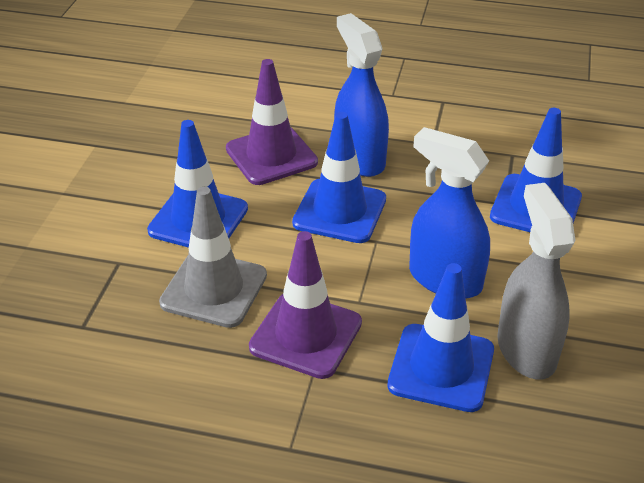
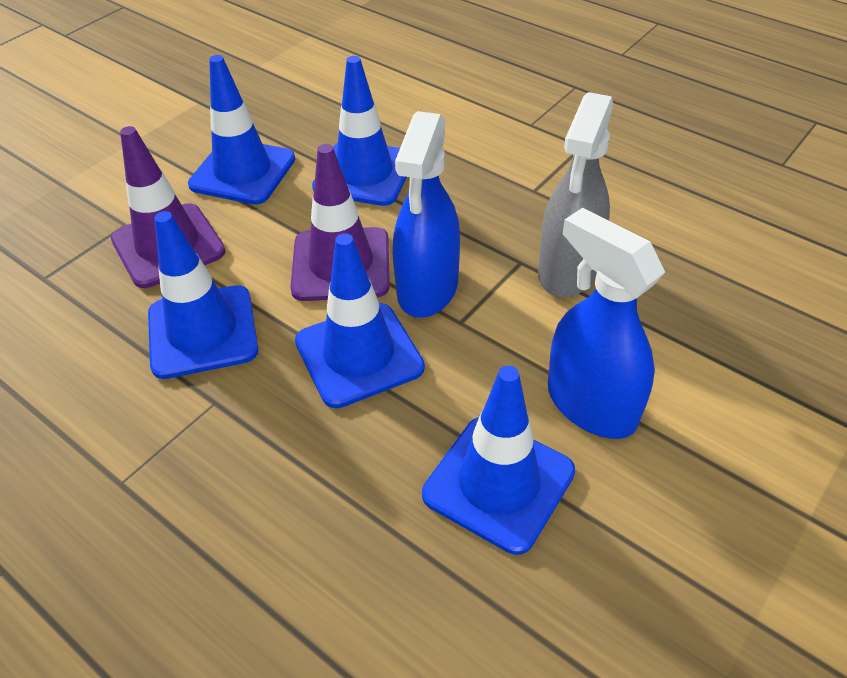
blue traffic cone: 4 -> 5
grey traffic cone: 1 -> 0

